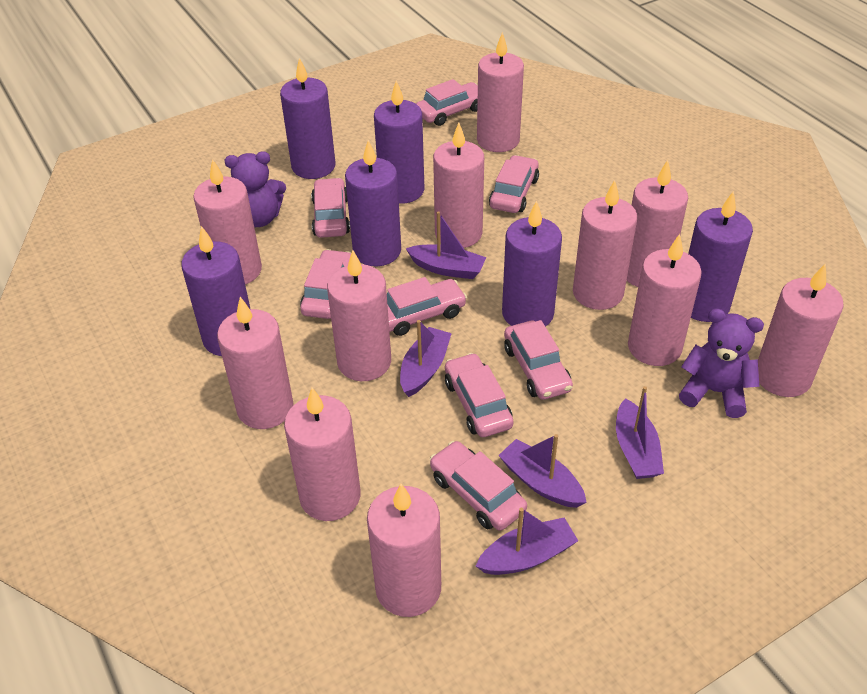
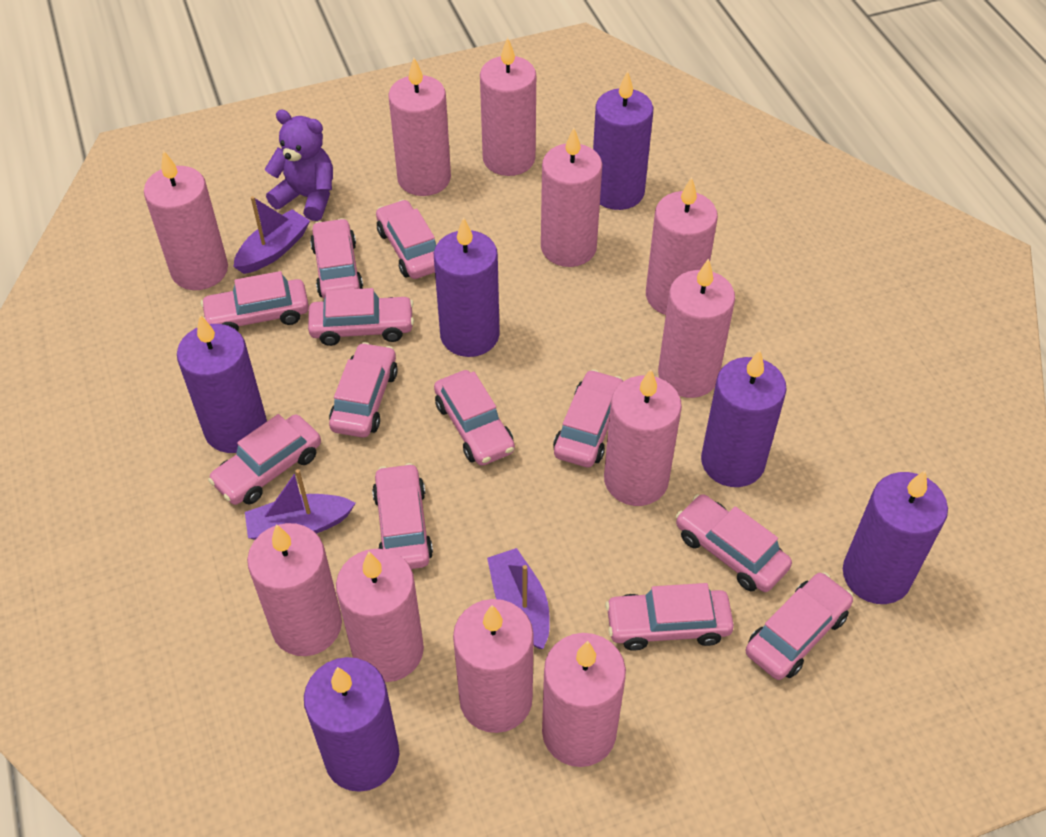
pink car: 8 -> 12
purple boat: 5 -> 3
purple teddy bear: 2 -> 1

